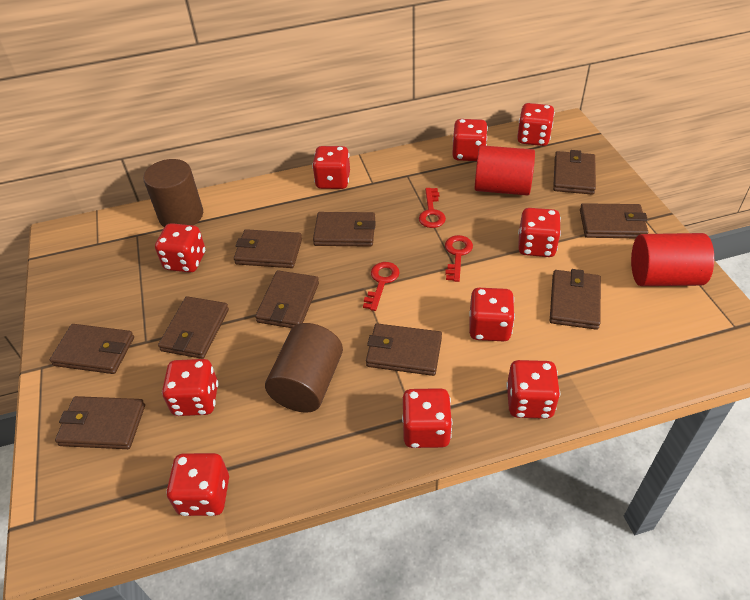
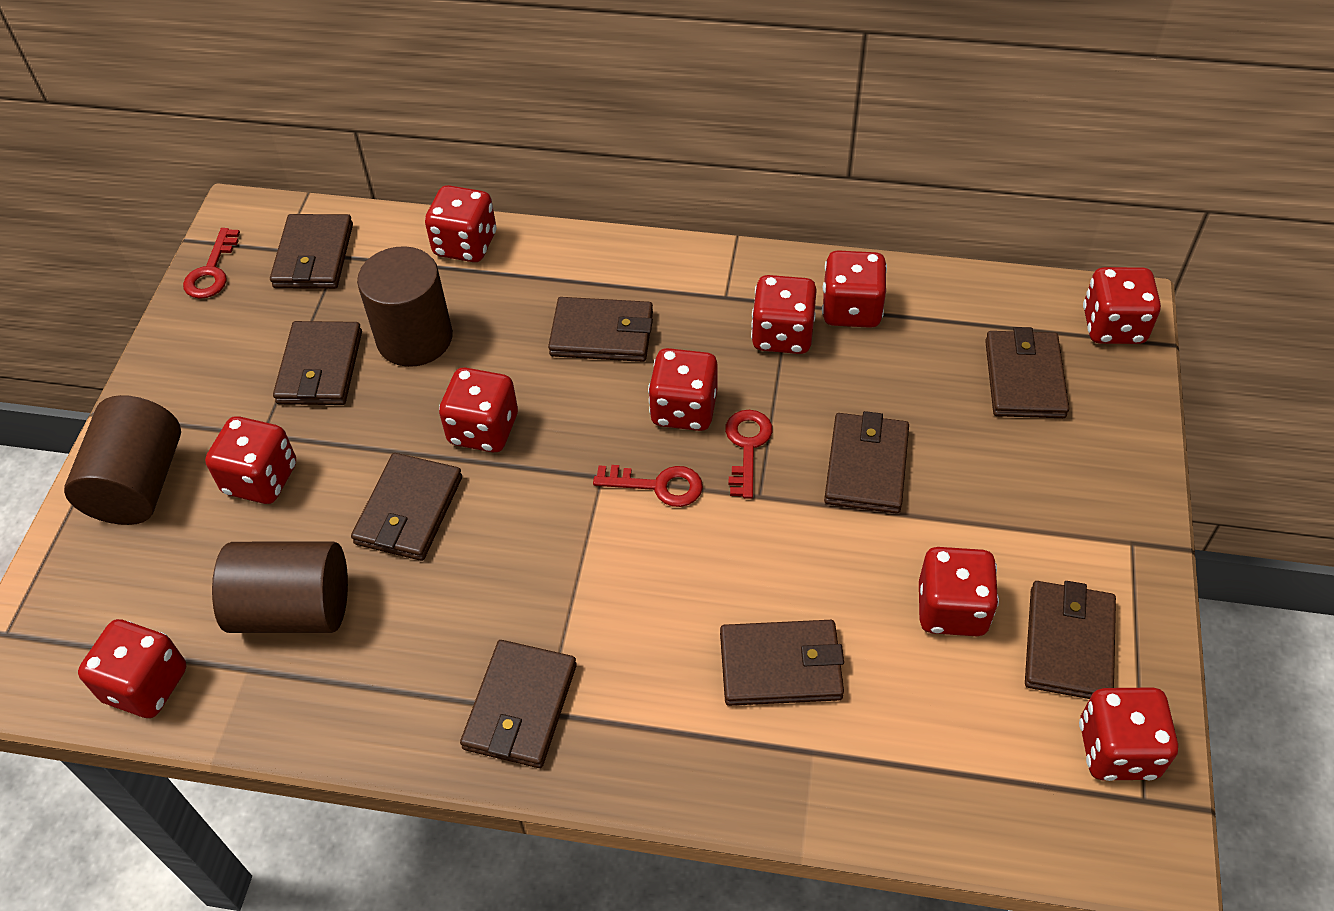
brown cylinder: 2 -> 3
brown wallet: 10 -> 9
red cylinder: 2 -> 0

